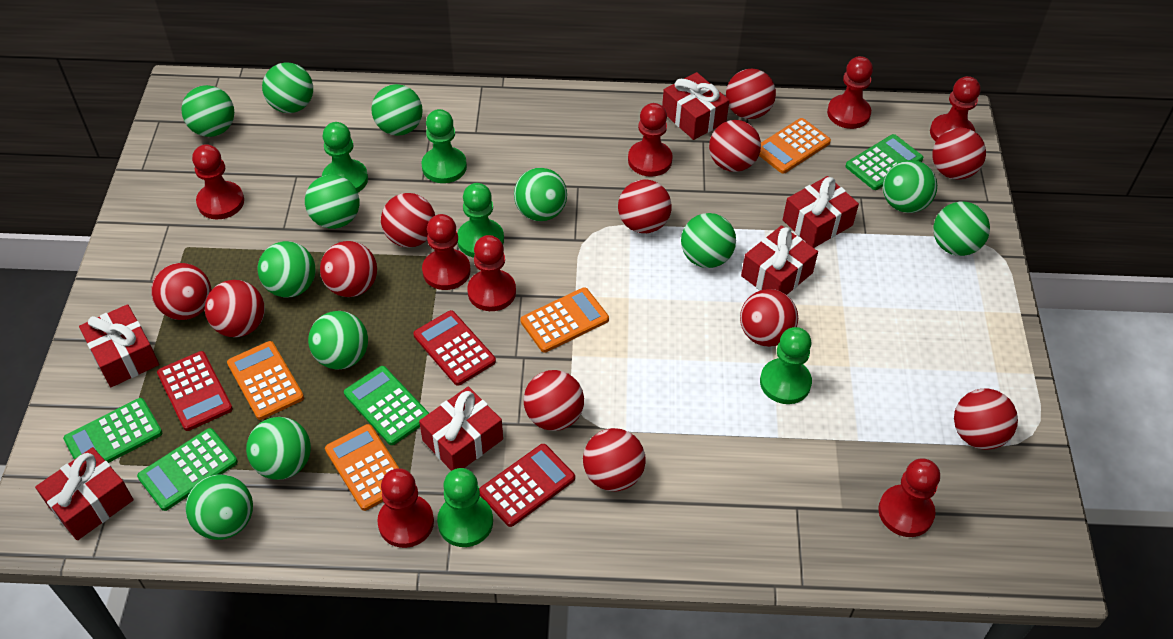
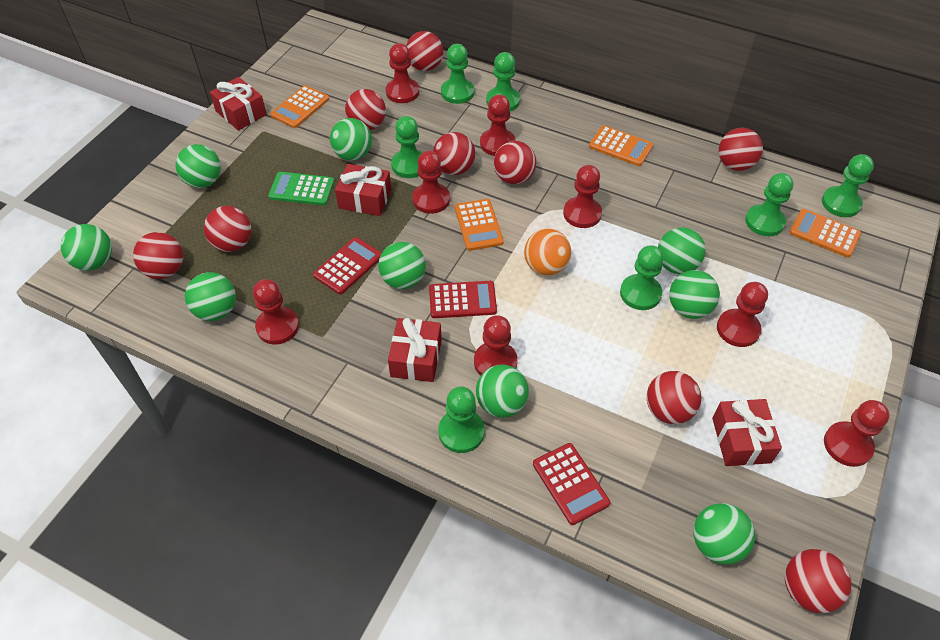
green ball: 12 -> 9
green calculator: 4 -> 1
green pawn: 5 -> 7
orange ball: 0 -> 1
red ball: 12 -> 9
red gift: 6 -> 4

